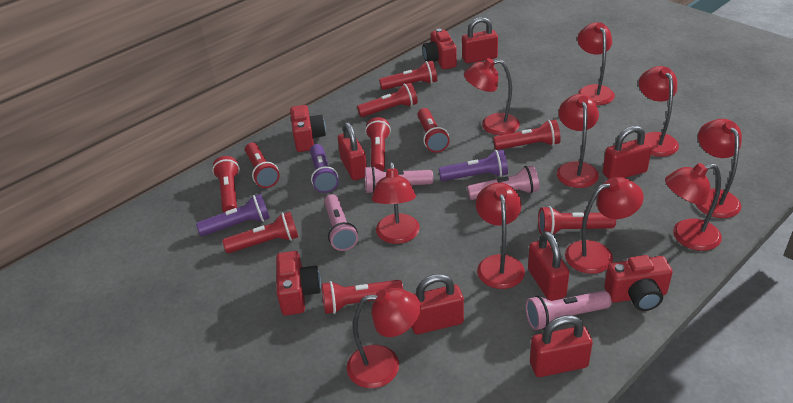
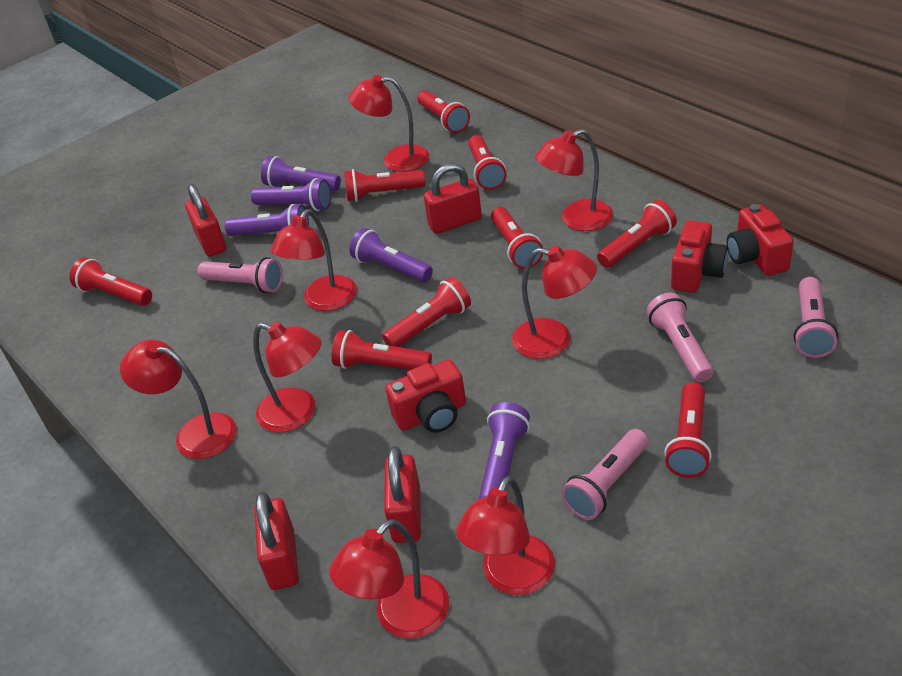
purple flashlight: 3 -> 5
red camera: 4 -> 3
red flashlight: 10 -> 9
red lamp: 10 -> 8
red padlock: 6 -> 4

